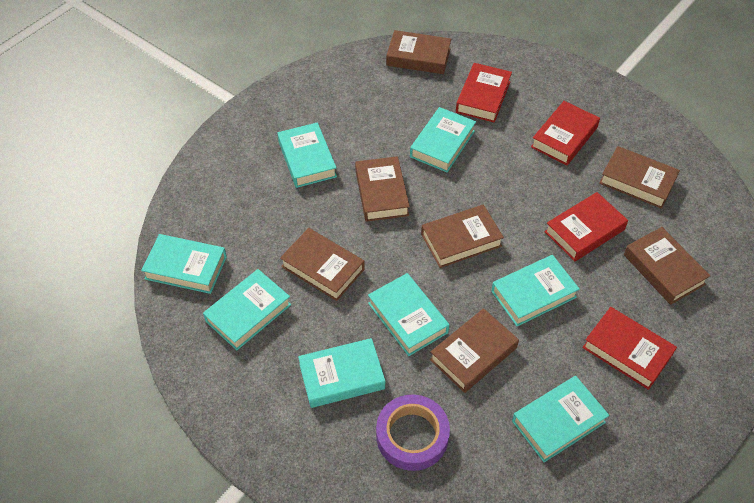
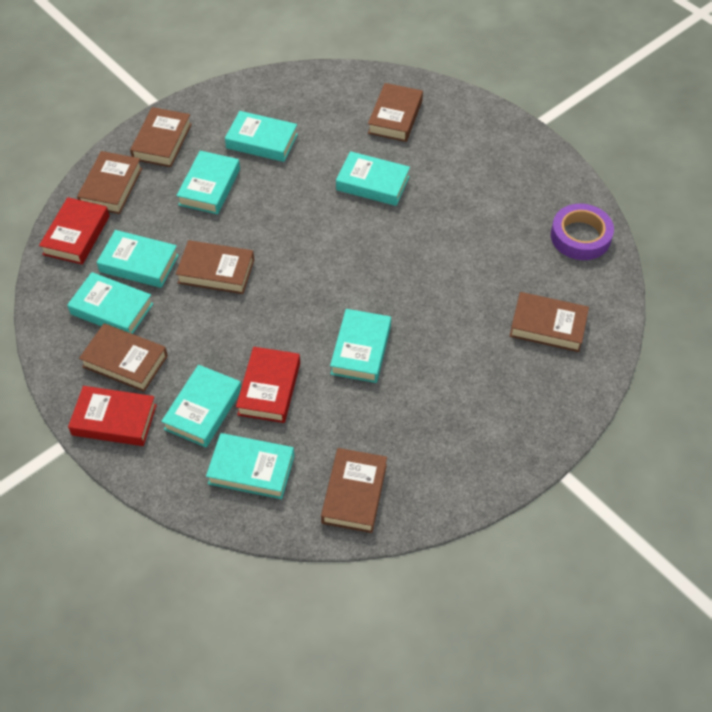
red book: 4 -> 3

